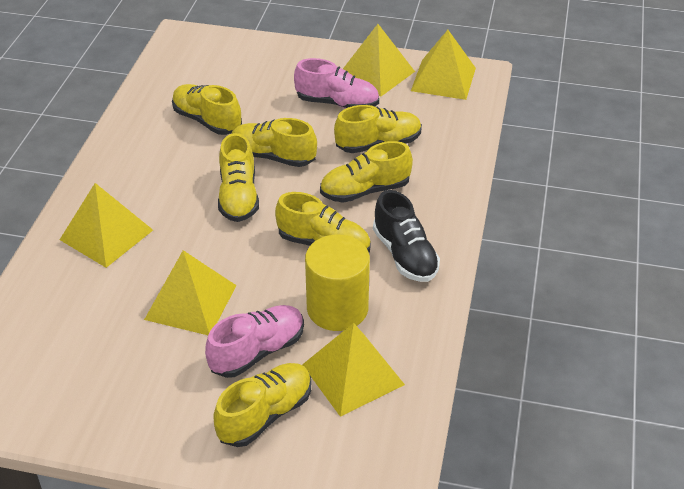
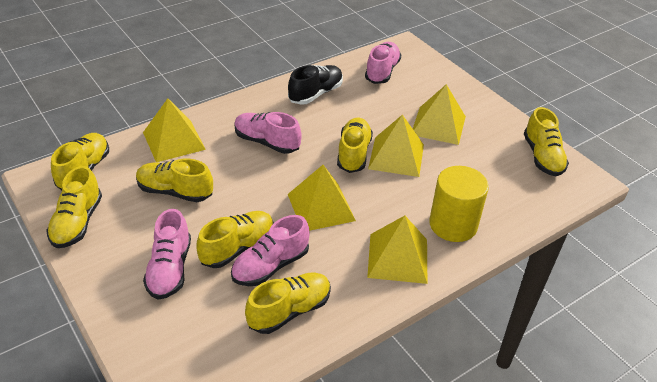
pink shoe: 2 -> 4

